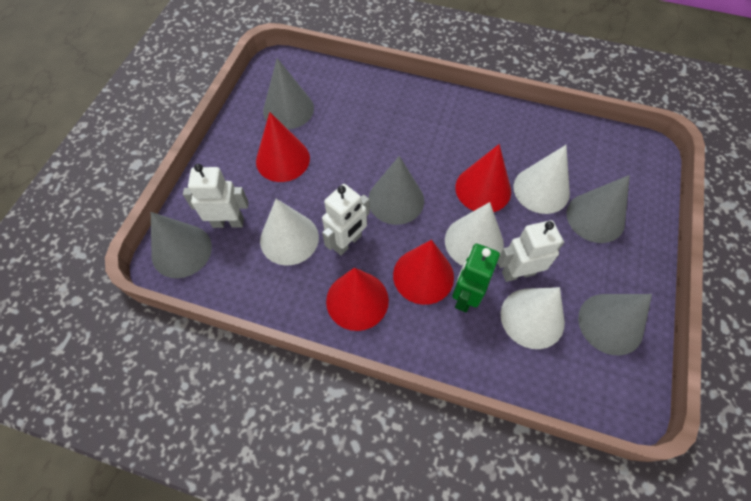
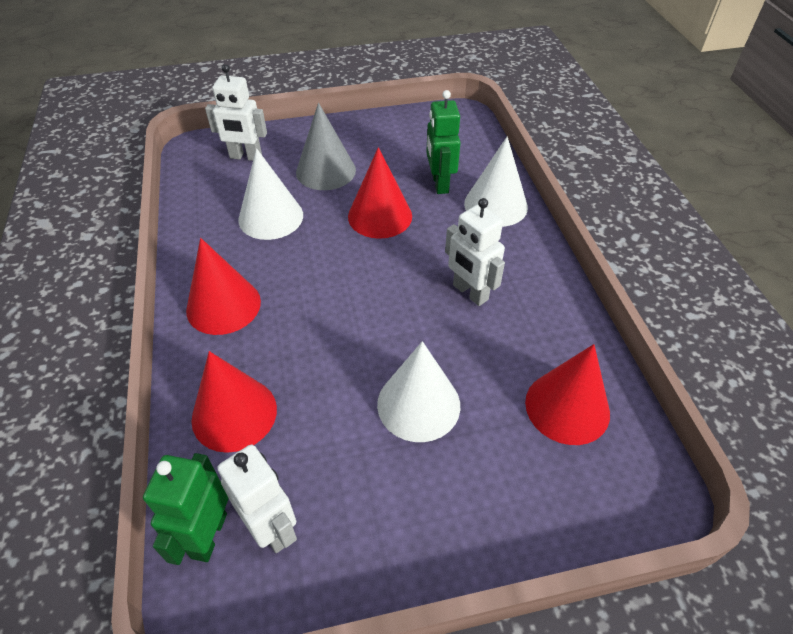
green robot: 1 -> 2
grey cone: 5 -> 1
white cone: 4 -> 3

